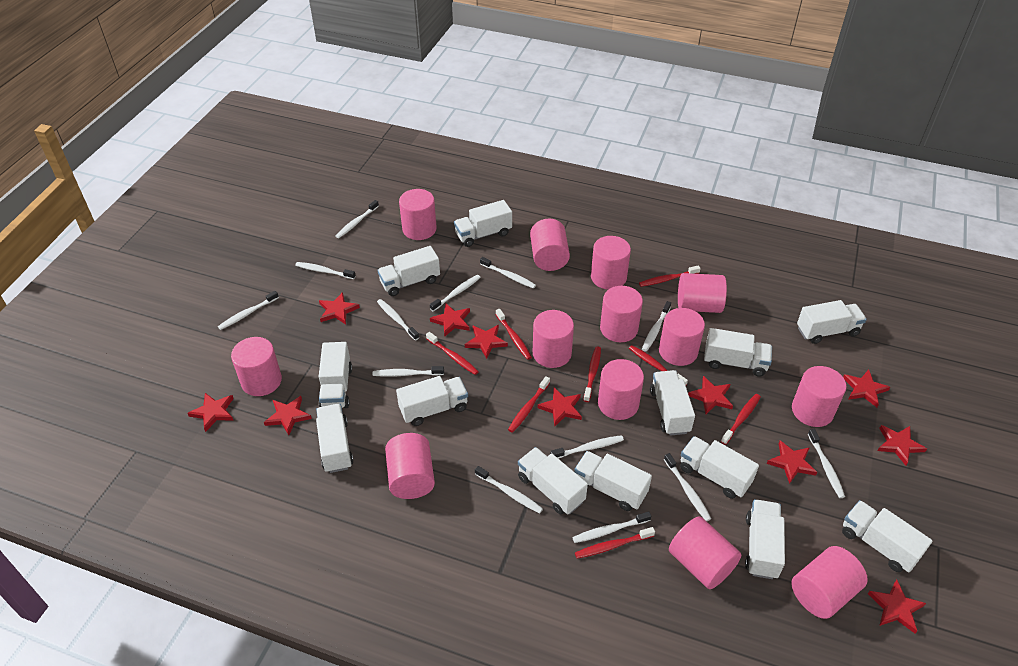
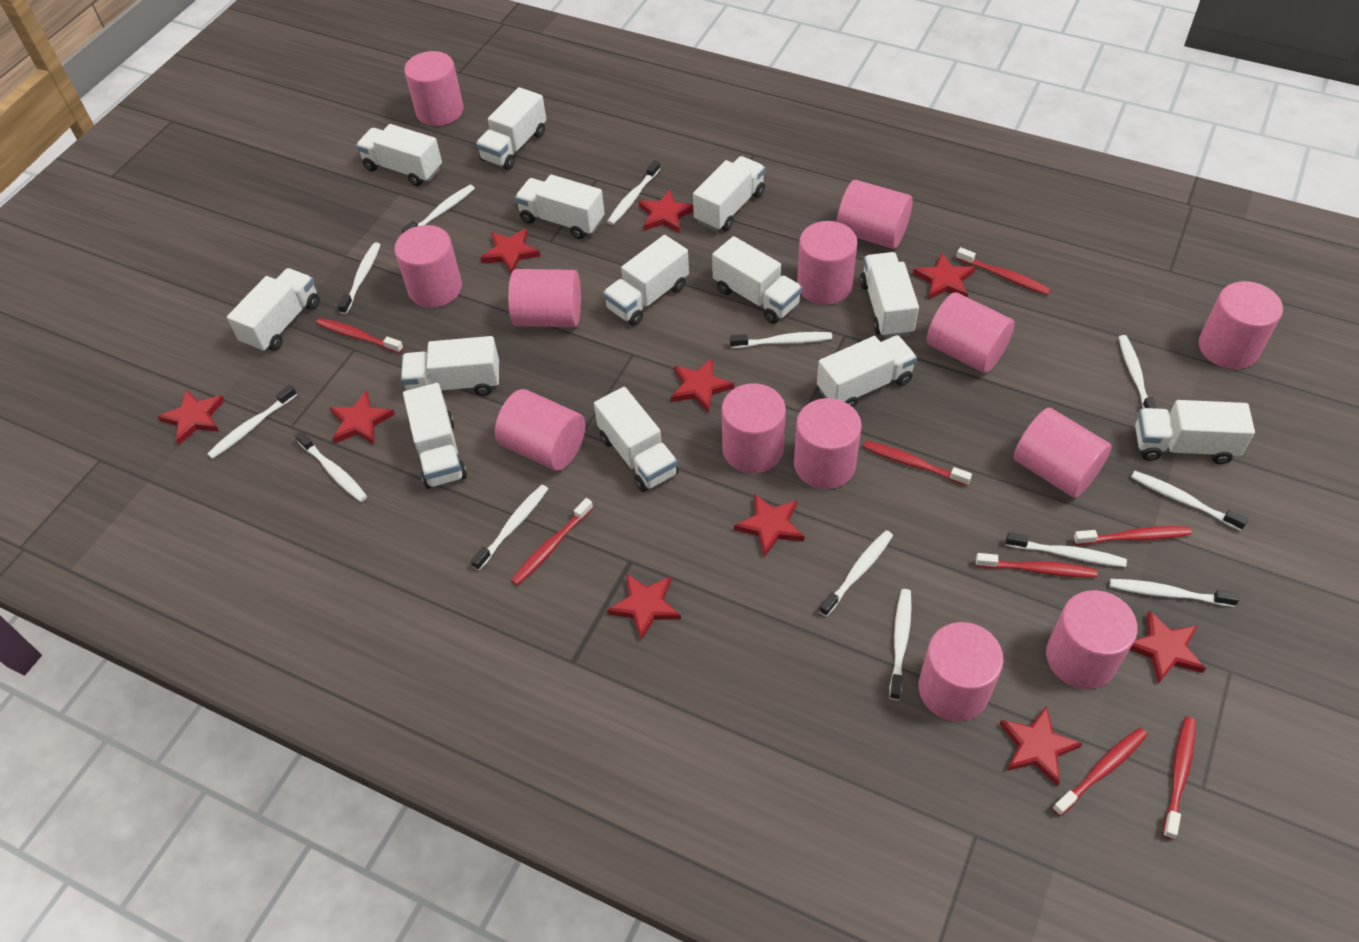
red star: 11 -> 10

